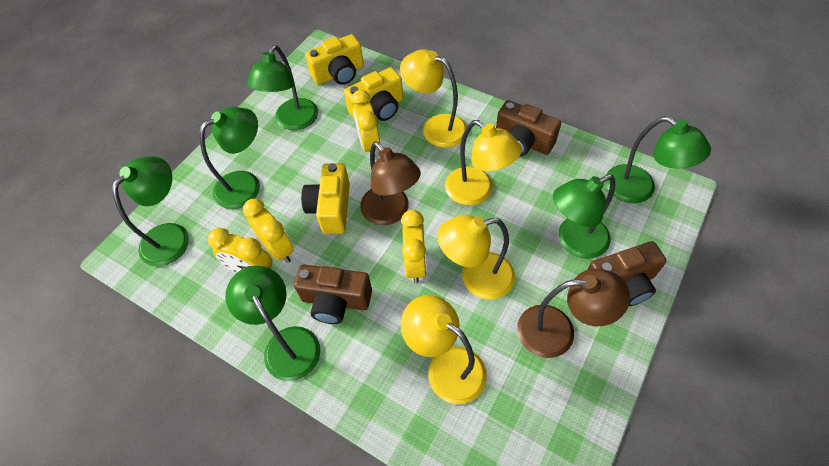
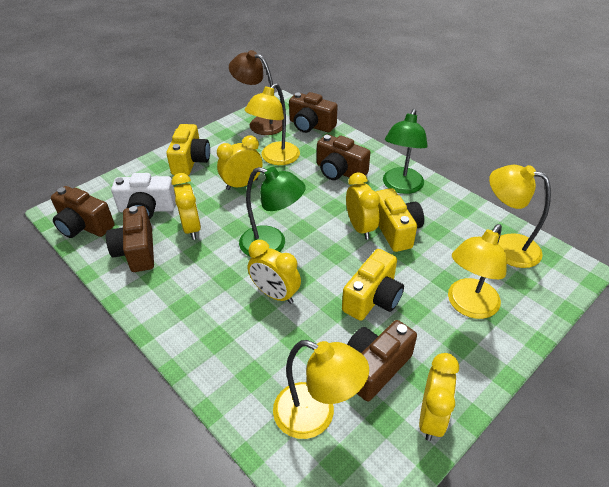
brown camera: 3 -> 5
brown lamp: 2 -> 1
green lamp: 6 -> 2
white camera: 0 -> 1
yellow clock: 4 -> 5

